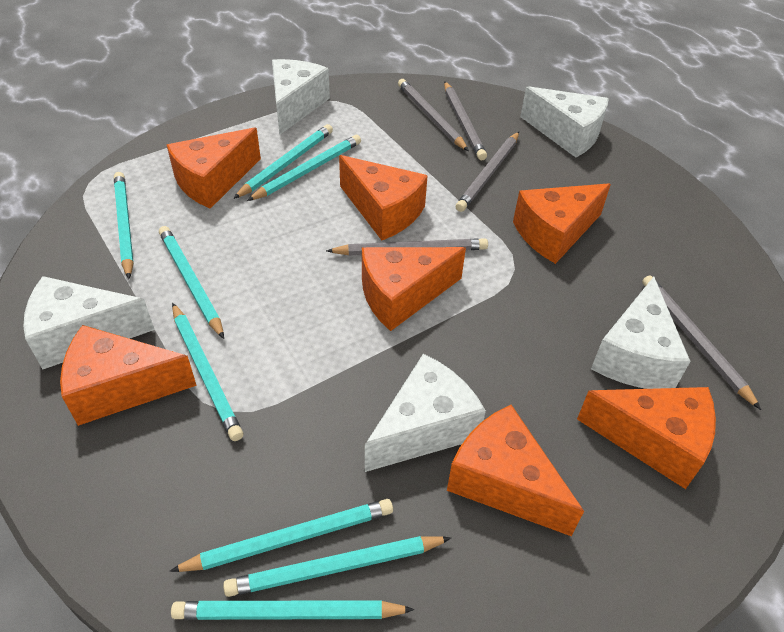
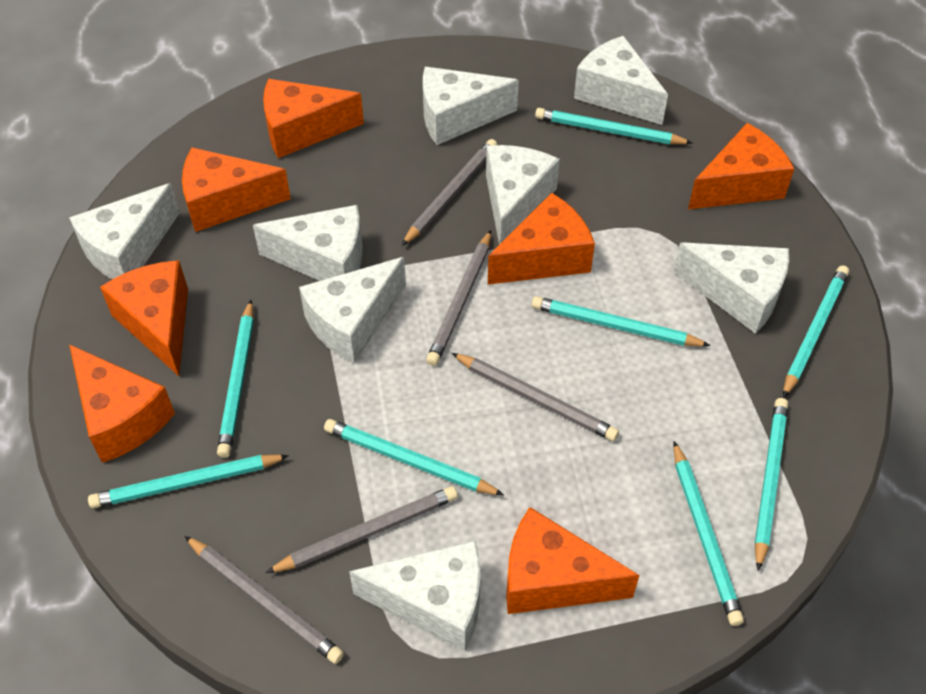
white cheese: 5 -> 8

